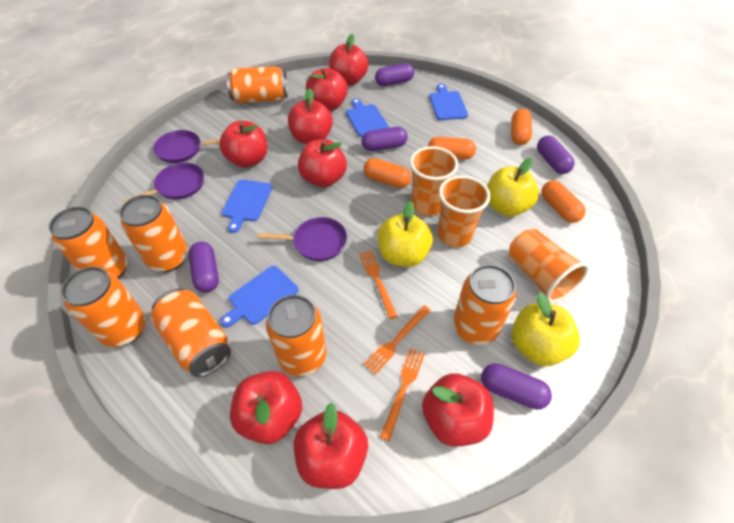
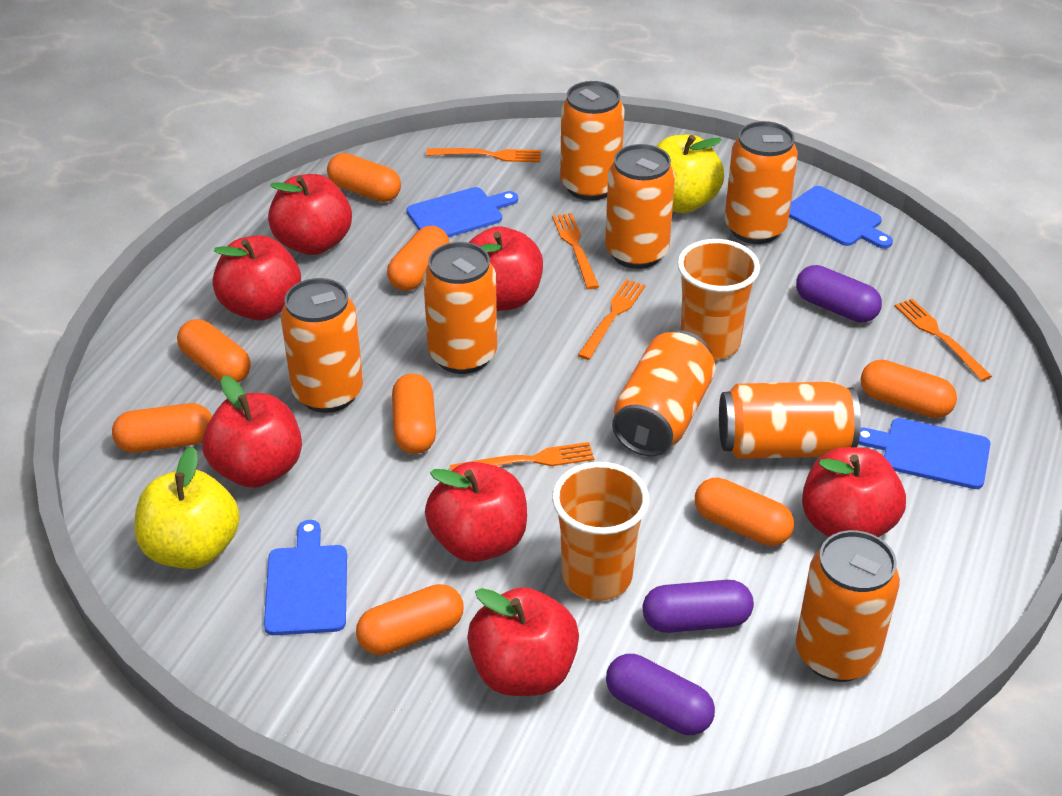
orange can: 7 -> 8
orange capsule: 4 -> 8
orange cup: 3 -> 2
orange fork: 3 -> 5
purple capsule: 5 -> 3
purple pan: 3 -> 0
red apple: 8 -> 7
yellow apple: 3 -> 2

